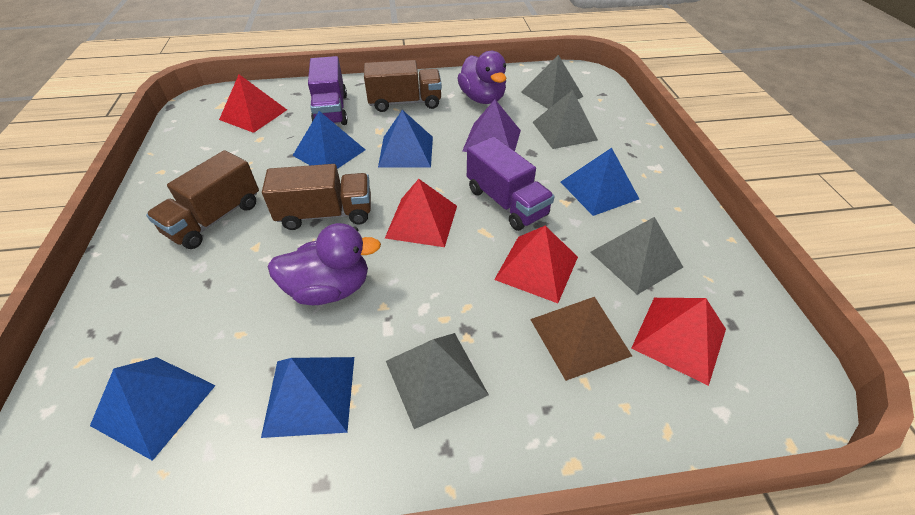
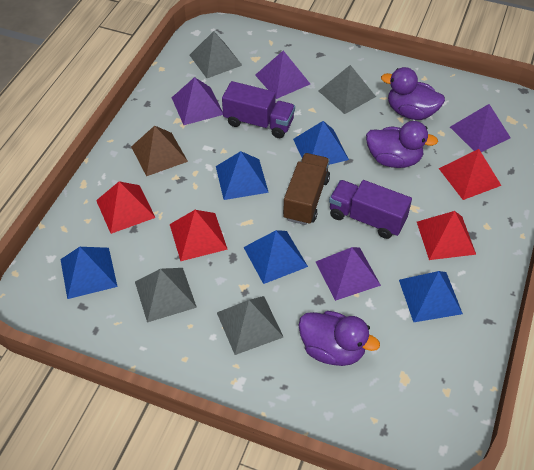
brown truck: 3 -> 1
purple duck: 2 -> 3
purple pyramid: 1 -> 4

